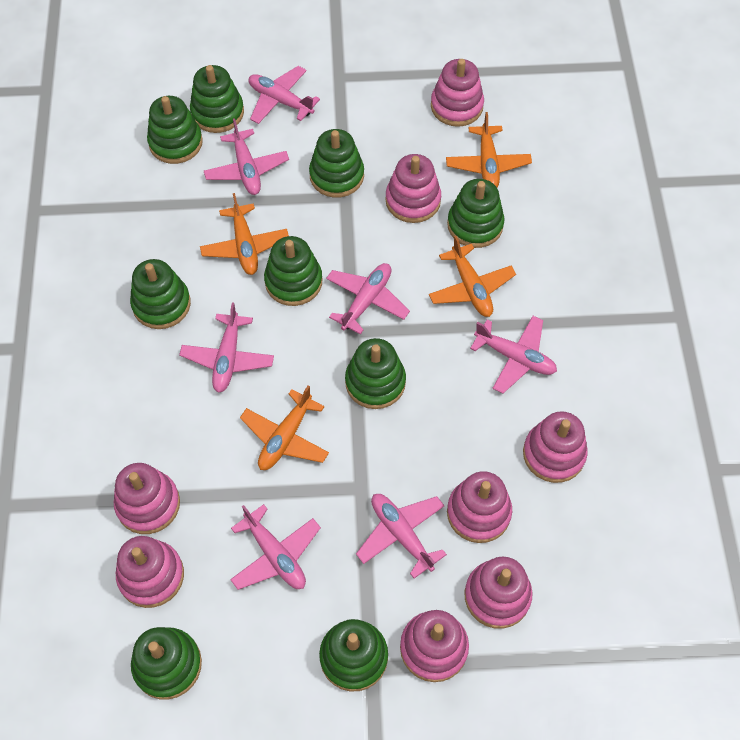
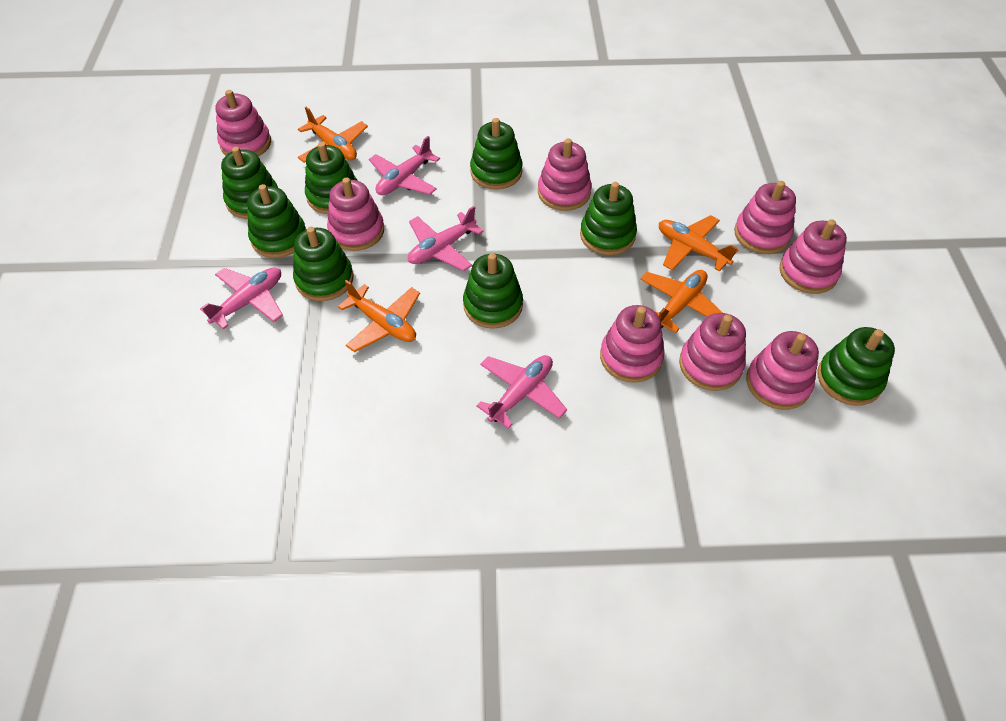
green stacking toy: 9 -> 8
pink plane: 7 -> 4

